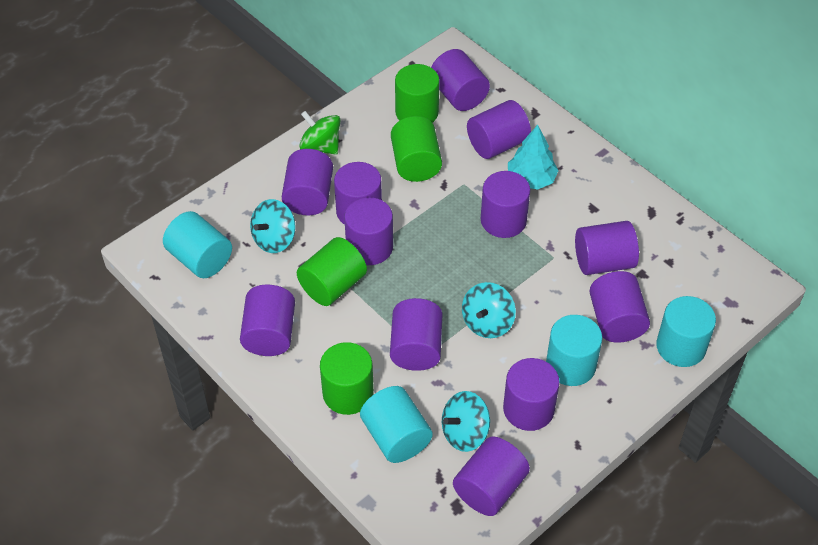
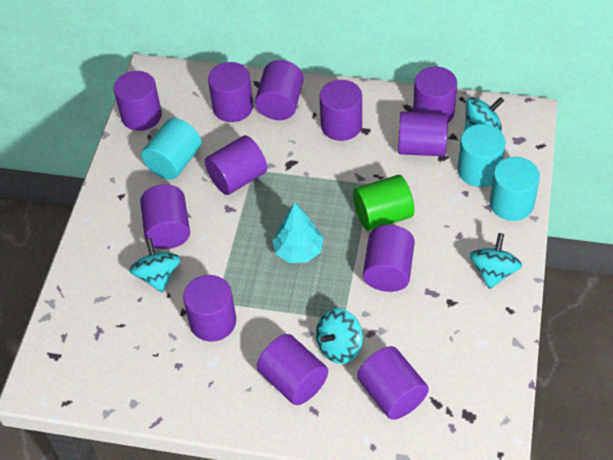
green cylinder: 4 -> 1
green spinning top: 1 -> 0
turquoise cylinder: 4 -> 3
turquoise spinning top: 3 -> 4

